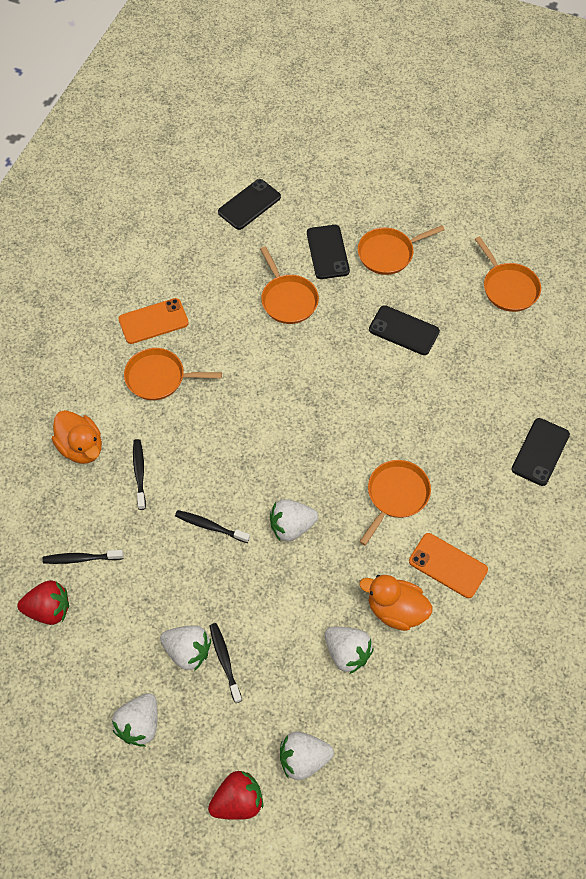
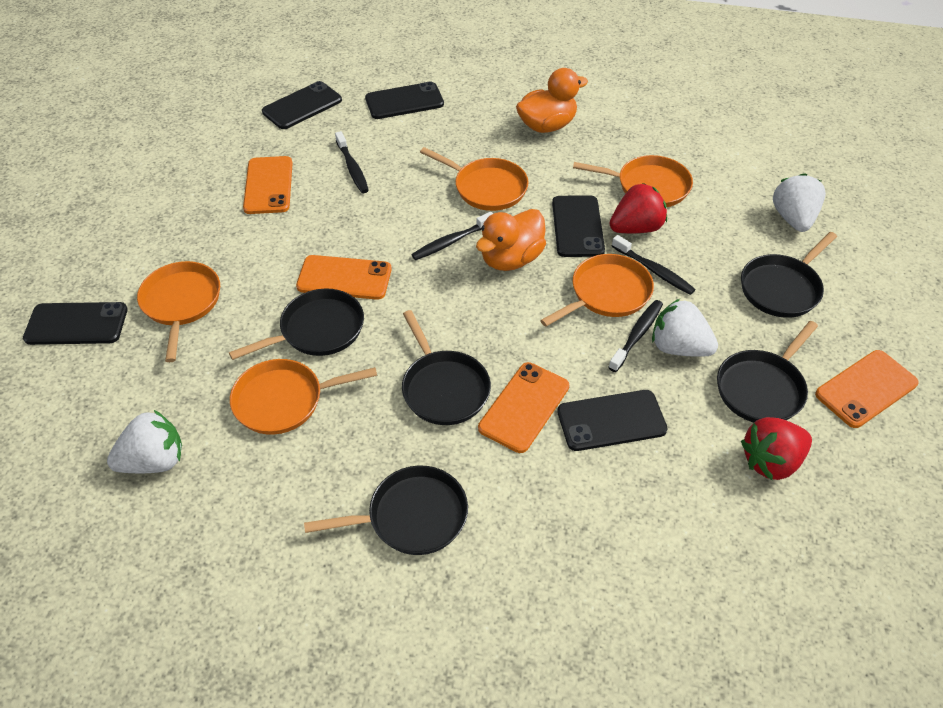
black pan: 0 -> 5
black phone: 4 -> 5
orange phone: 2 -> 4
white strawberry: 5 -> 3

